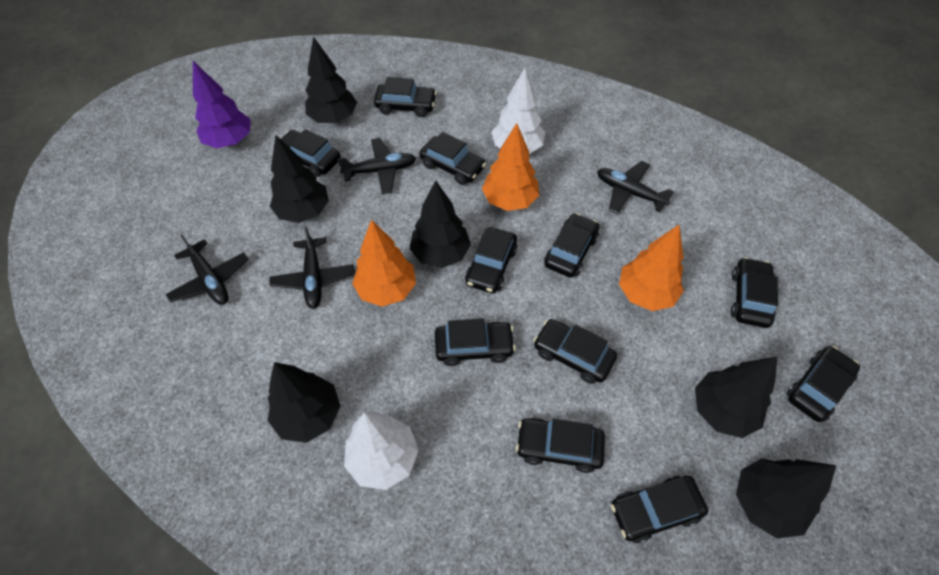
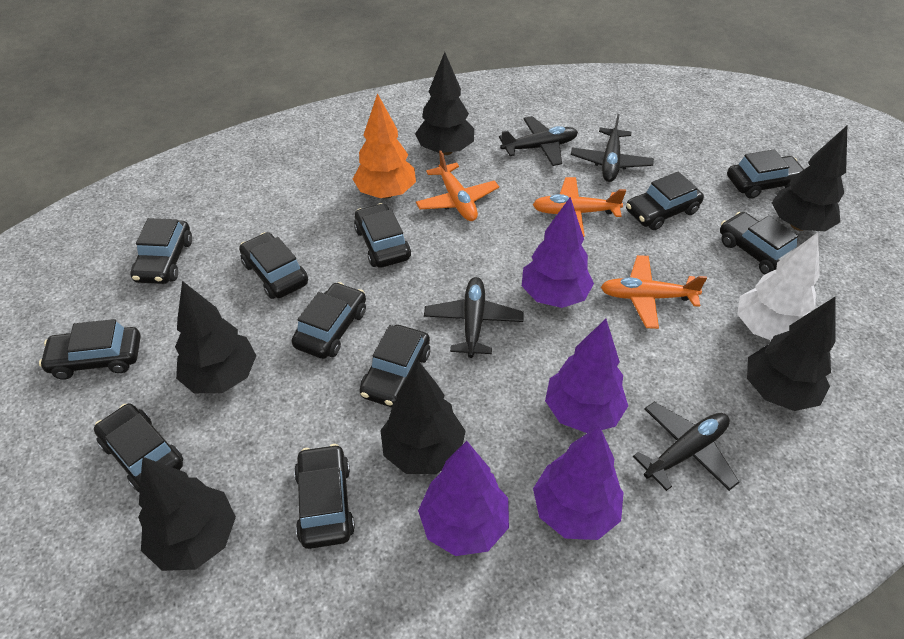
orange plane: 0 -> 3
orange tree: 3 -> 1
purple tree: 1 -> 4
white tree: 2 -> 1

